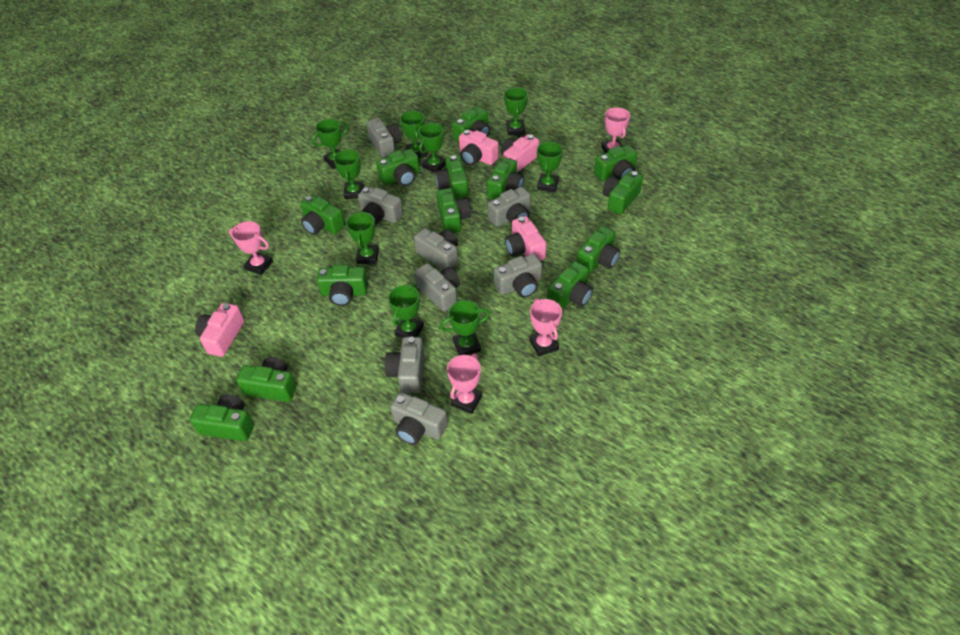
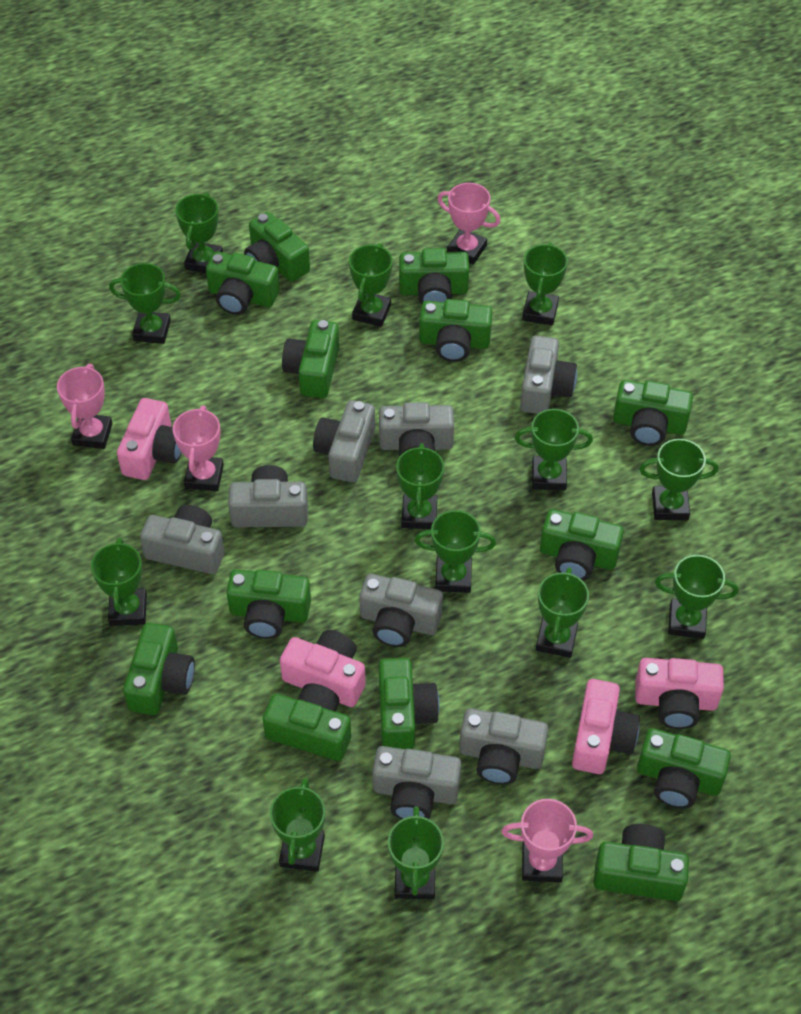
green trophy: 9 -> 13

